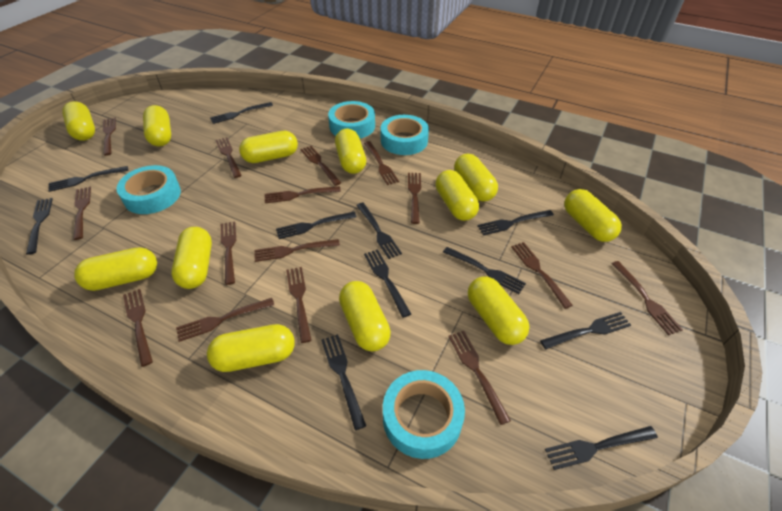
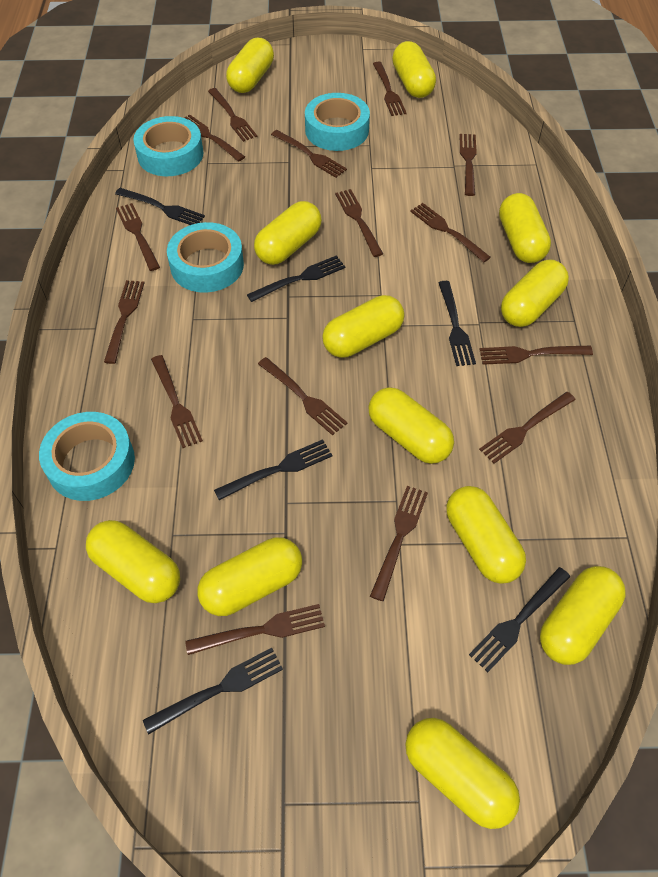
black fork: 11 -> 6

